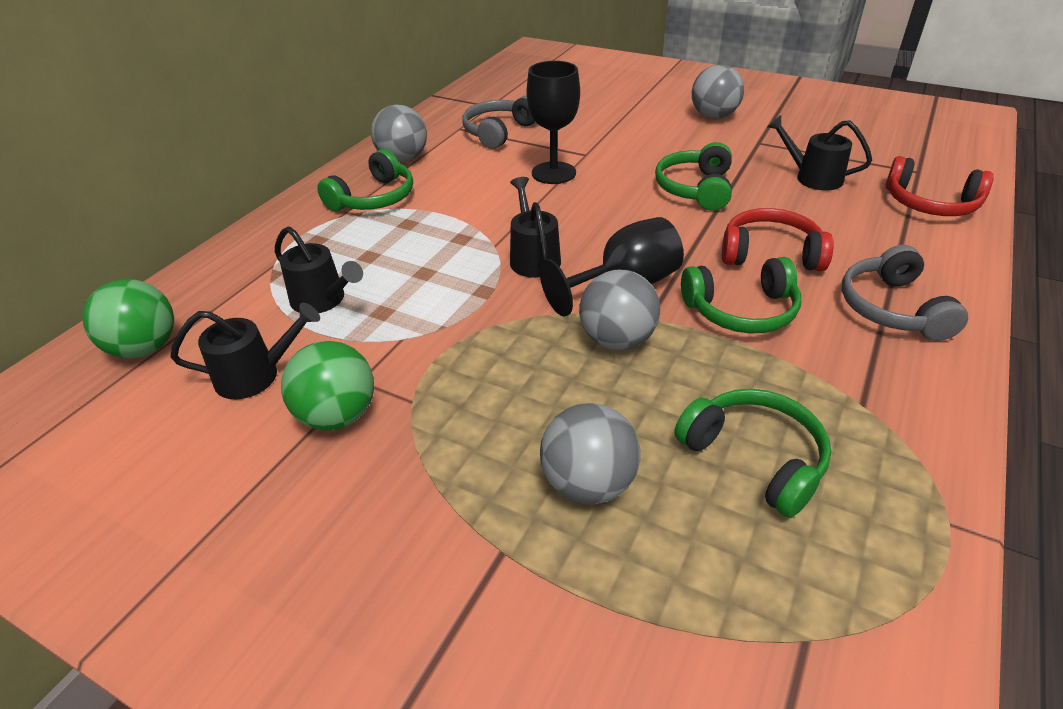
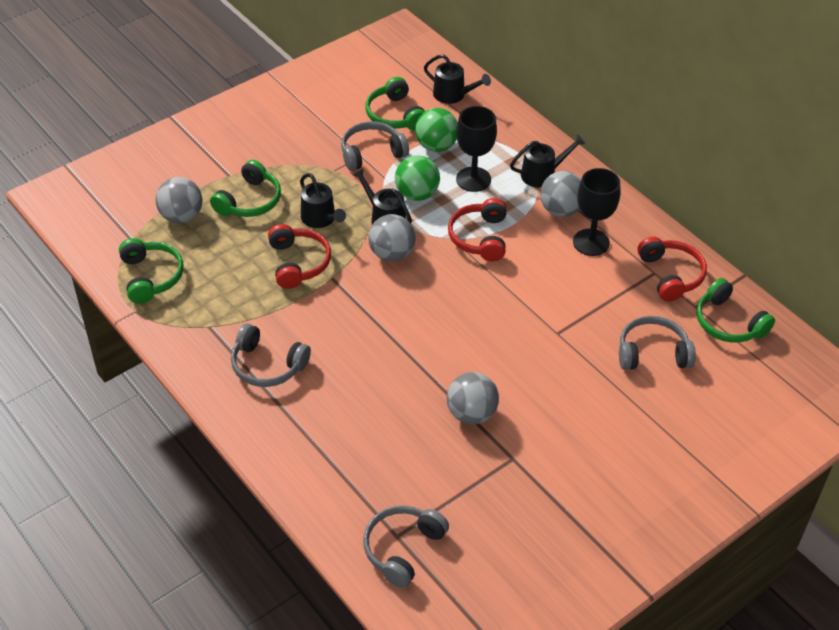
grey headphones: 2 -> 4
red headphones: 2 -> 3

